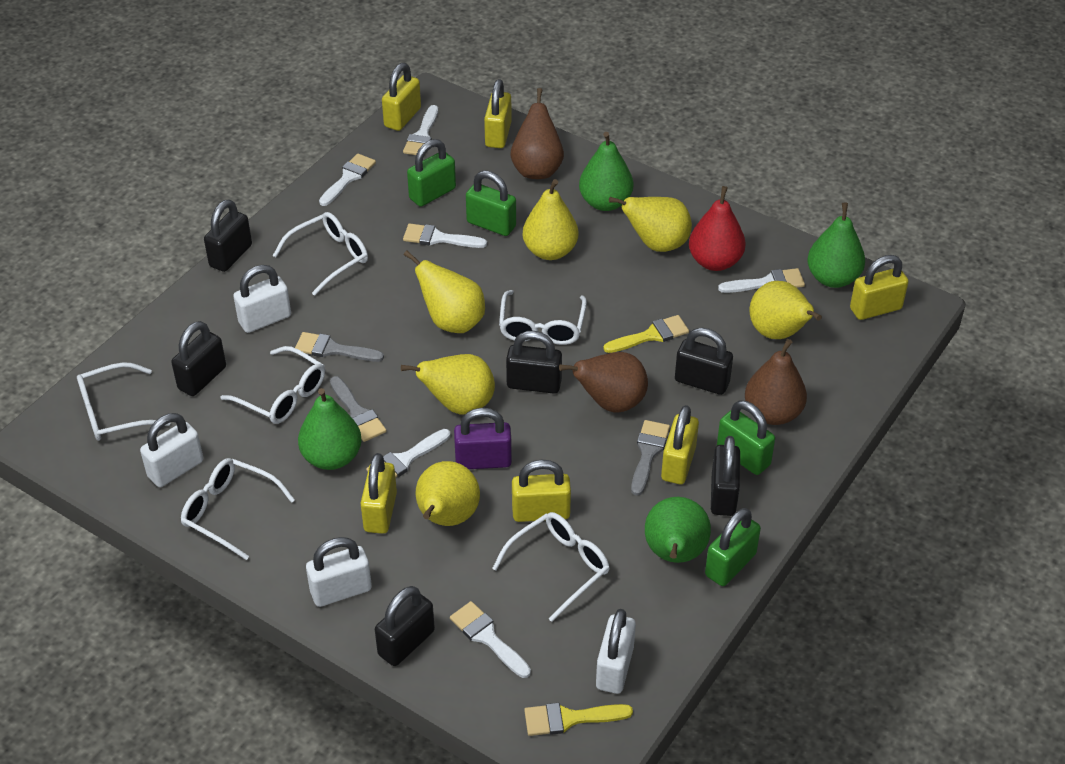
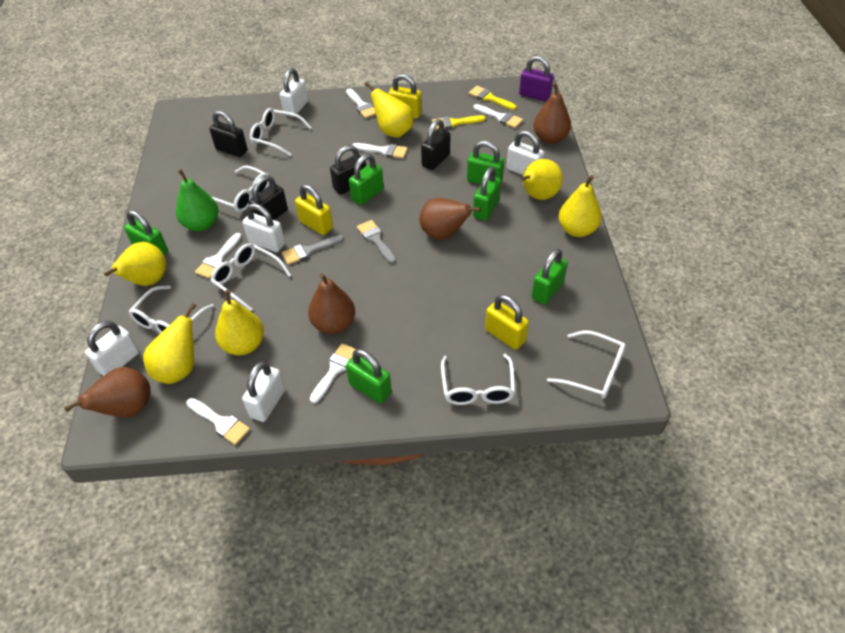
black padlock: 6 -> 4
brown pear: 3 -> 4
green padlock: 4 -> 6
green pear: 4 -> 1
grey brush: 3 -> 2
red pear: 1 -> 0
white padlock: 4 -> 5
yellow padlock: 6 -> 3

